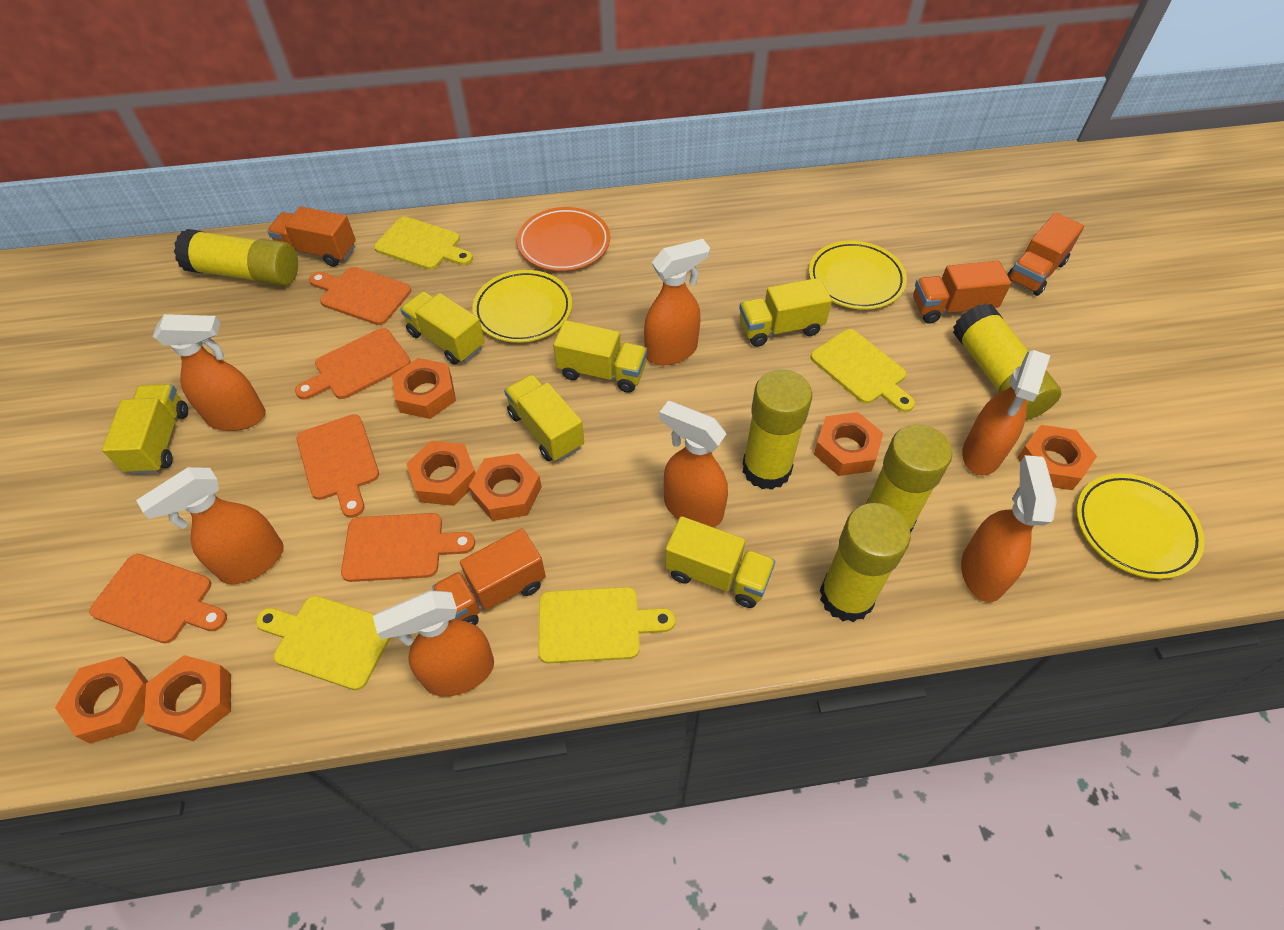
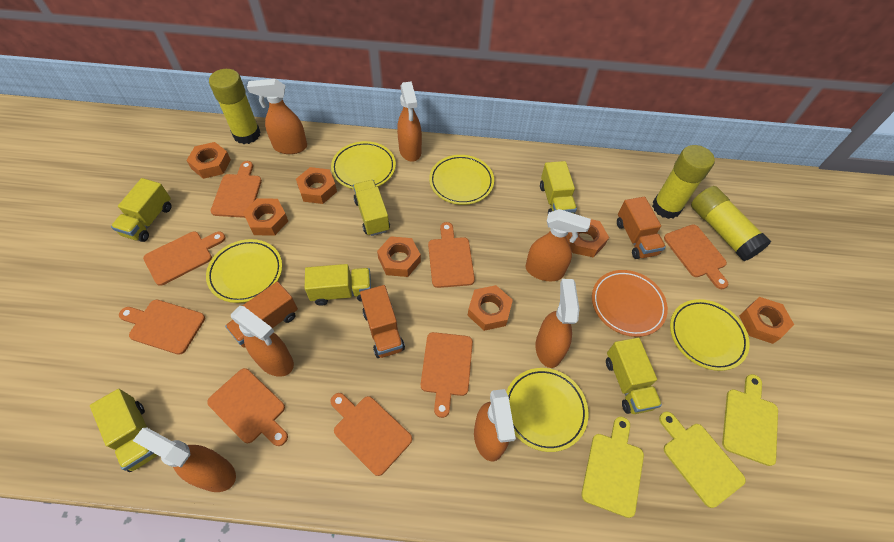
orange cutting board: 5 -> 8
orange truck: 4 -> 3
yellow cutting board: 4 -> 3
yellow glue stick: 5 -> 3
yellow plate: 3 -> 5

